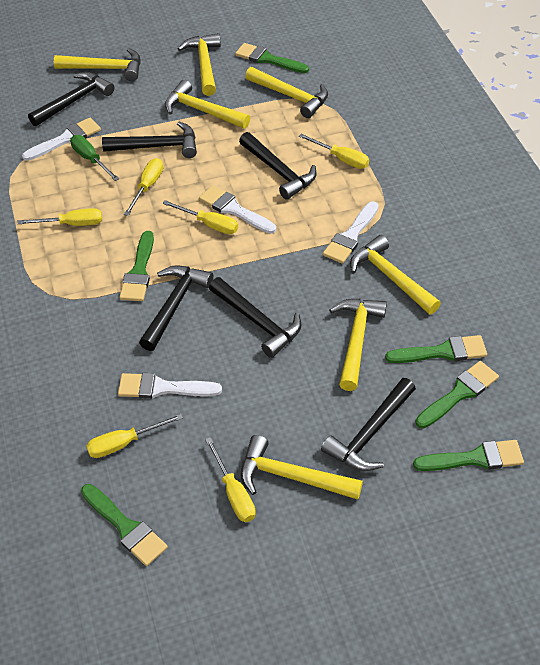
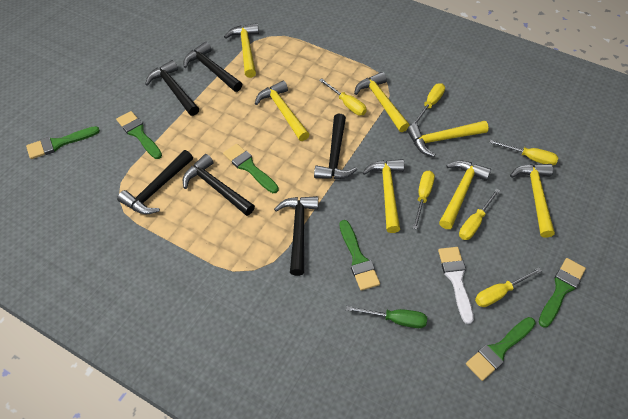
white brush: 4 -> 1

